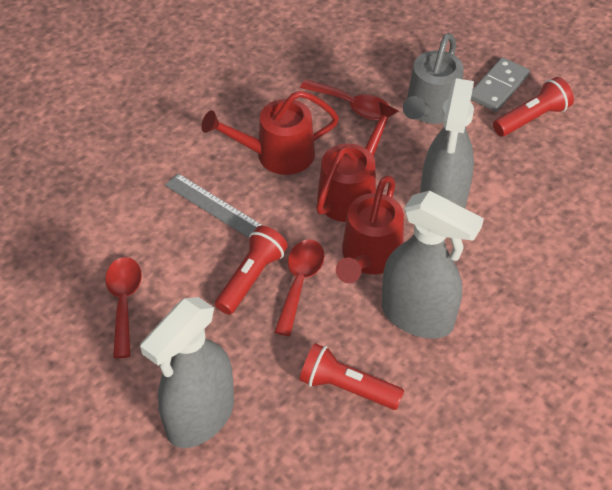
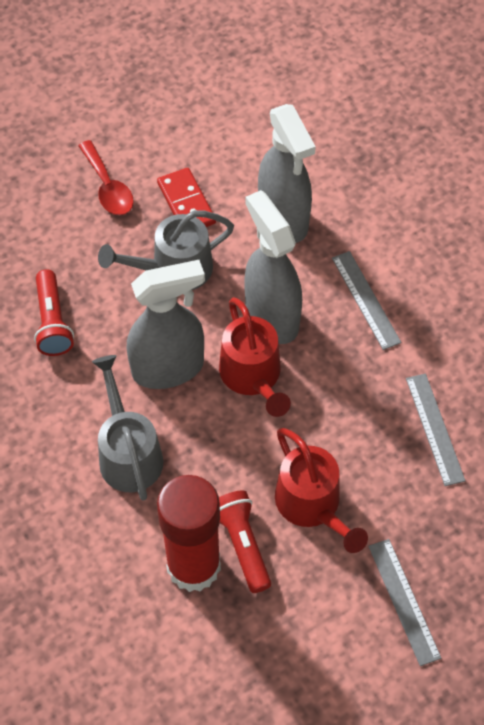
grey domino: 1 -> 0
grey ruler: 1 -> 3
grey watering can: 1 -> 2
red domino: 0 -> 1
red flashlight: 3 -> 2
red glue stick: 0 -> 1
red spoon: 3 -> 1
red watering can: 3 -> 2

